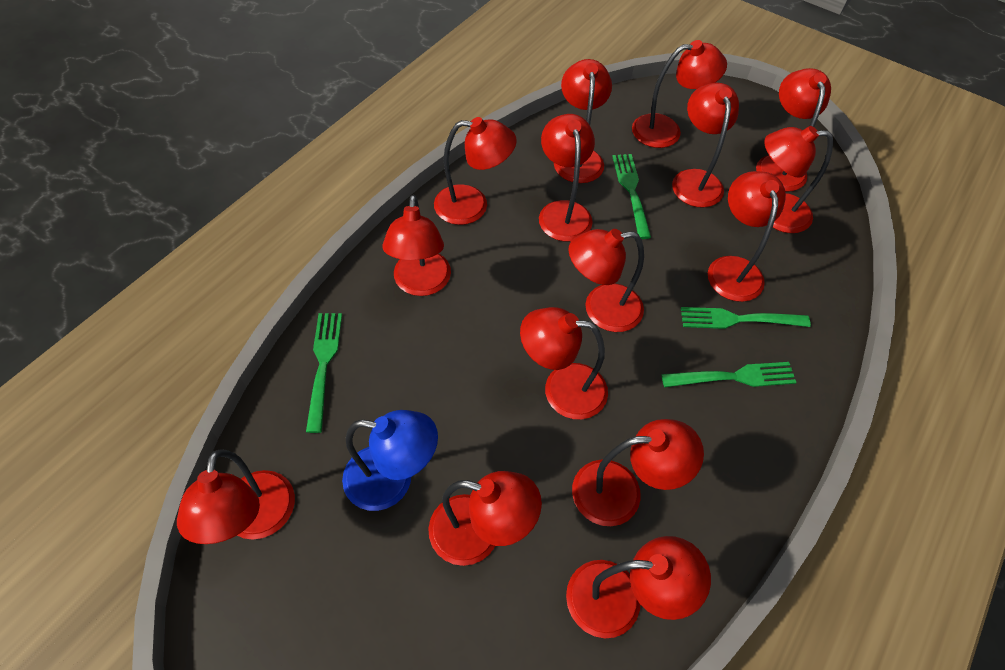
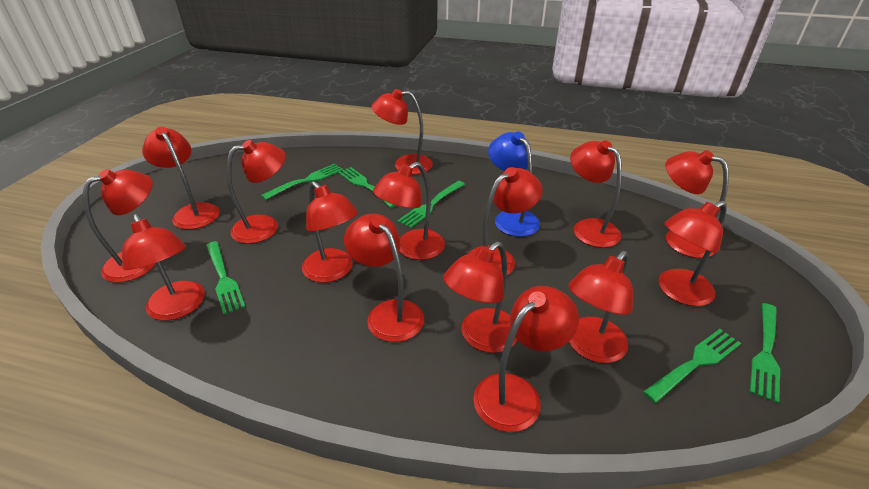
green fork: 4 -> 6

